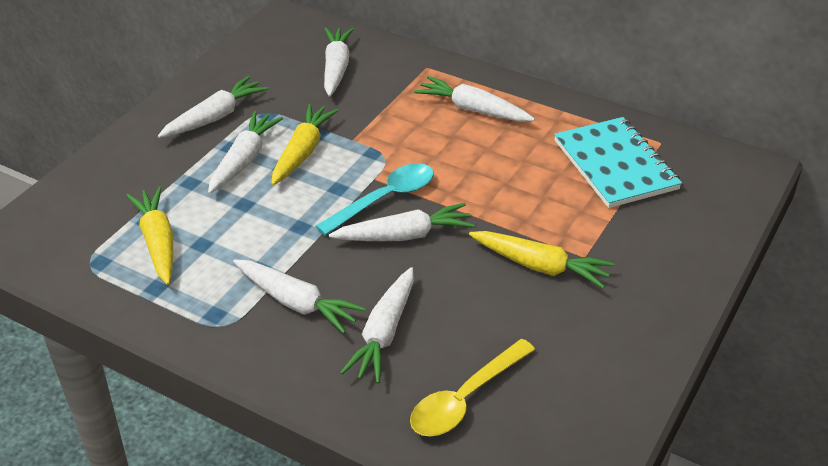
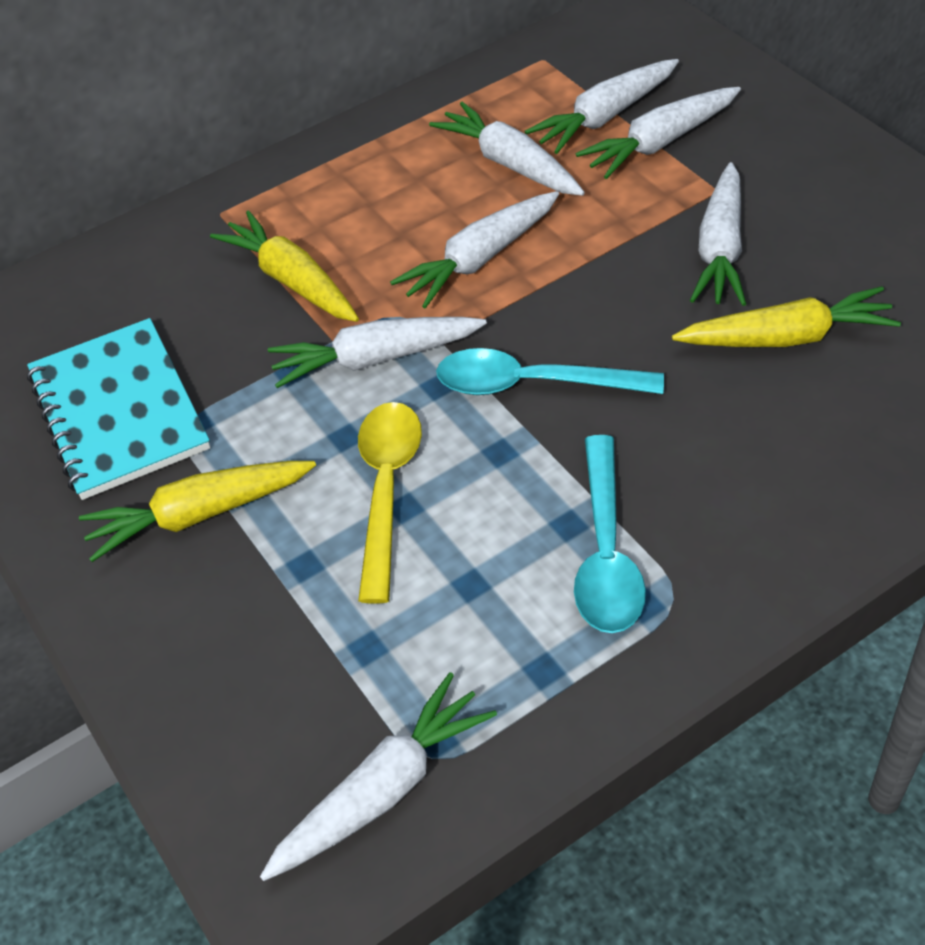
turquoise spoon: 1 -> 2

